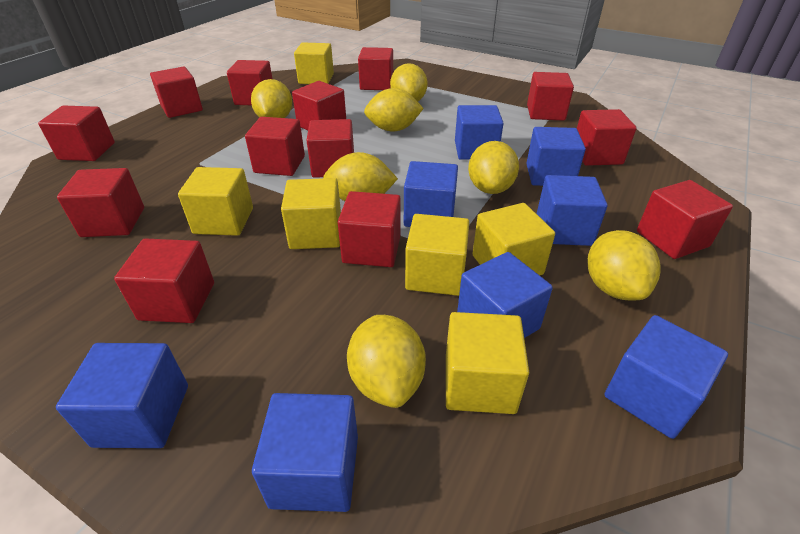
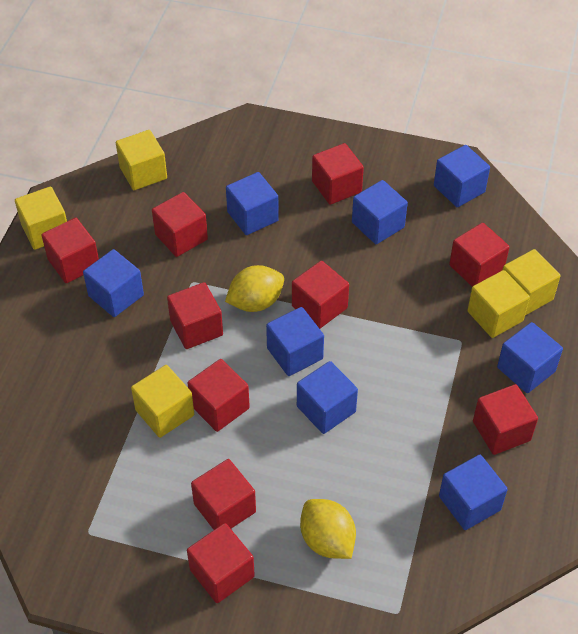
red cube: 13 -> 10
yellow cube: 6 -> 5
yellow lemon: 7 -> 2

